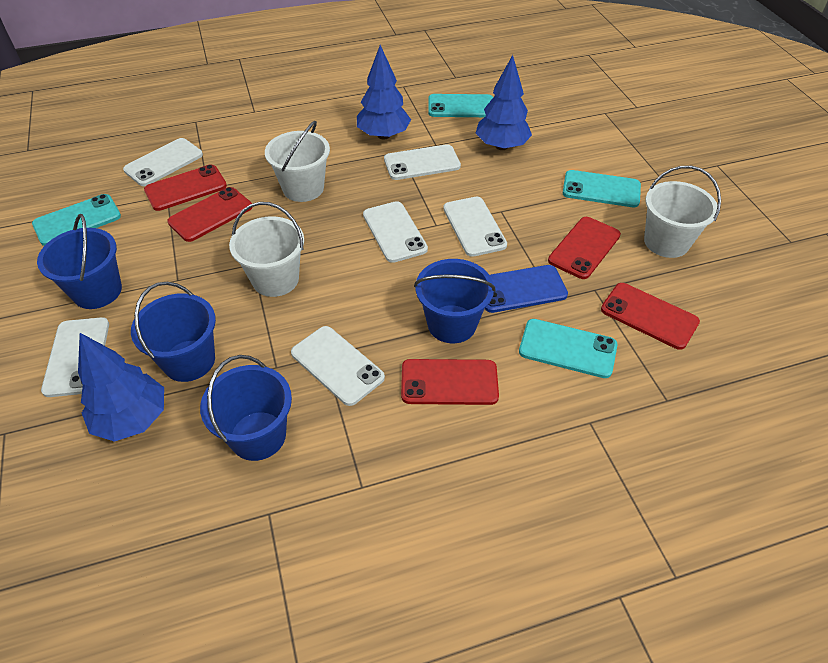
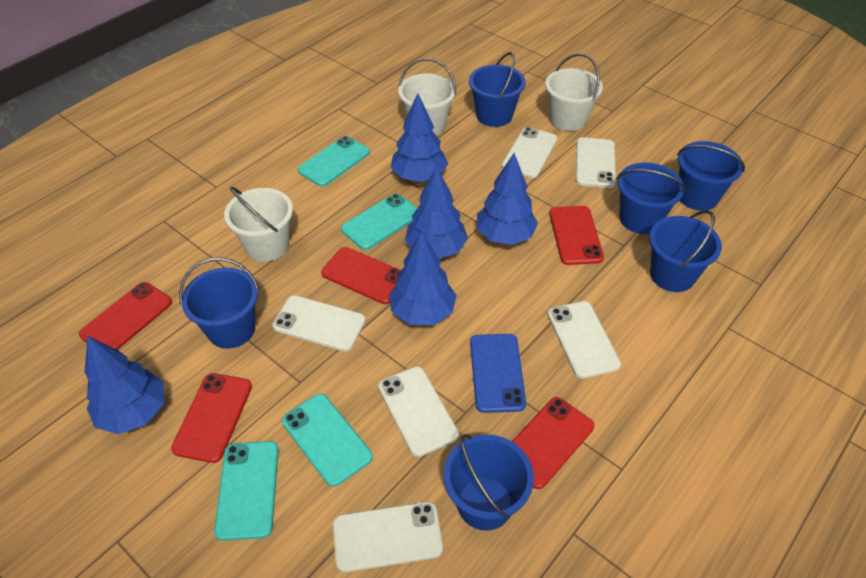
blue bucket: 4 -> 6
blue tree: 3 -> 5

